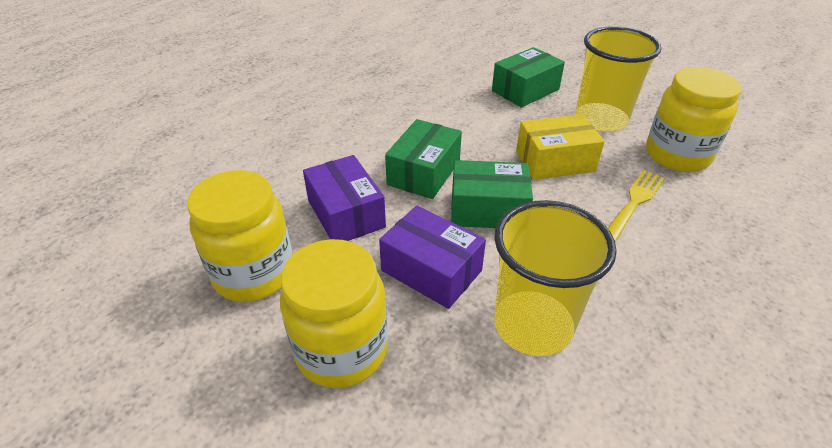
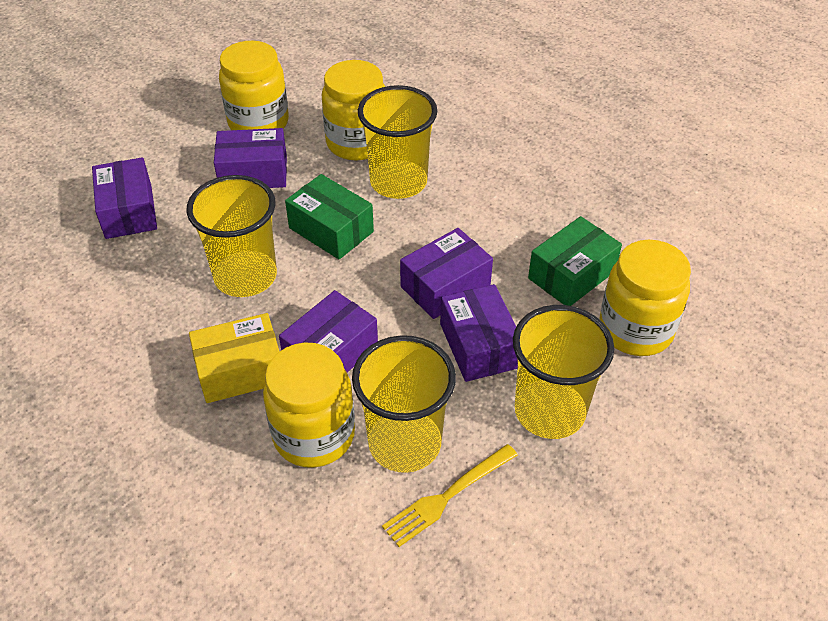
green box: 3 -> 2
purple box: 2 -> 5
yellow cup: 2 -> 4
yellow jar: 3 -> 4

